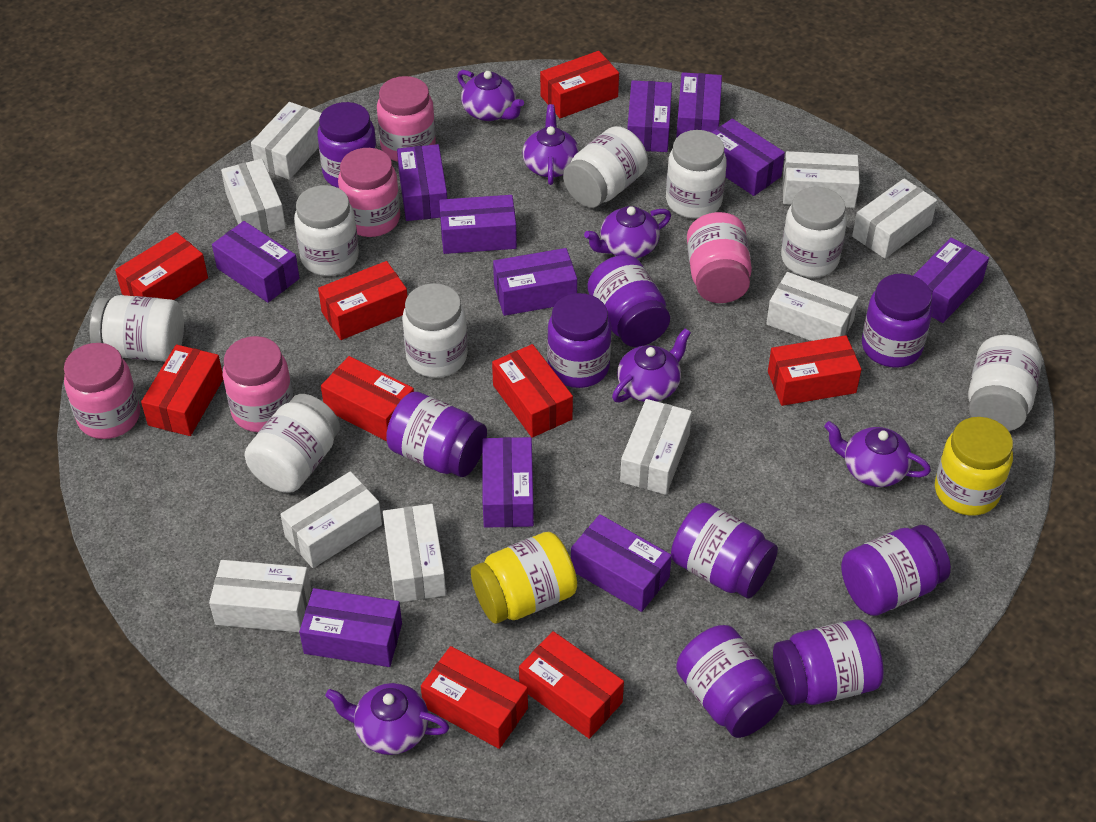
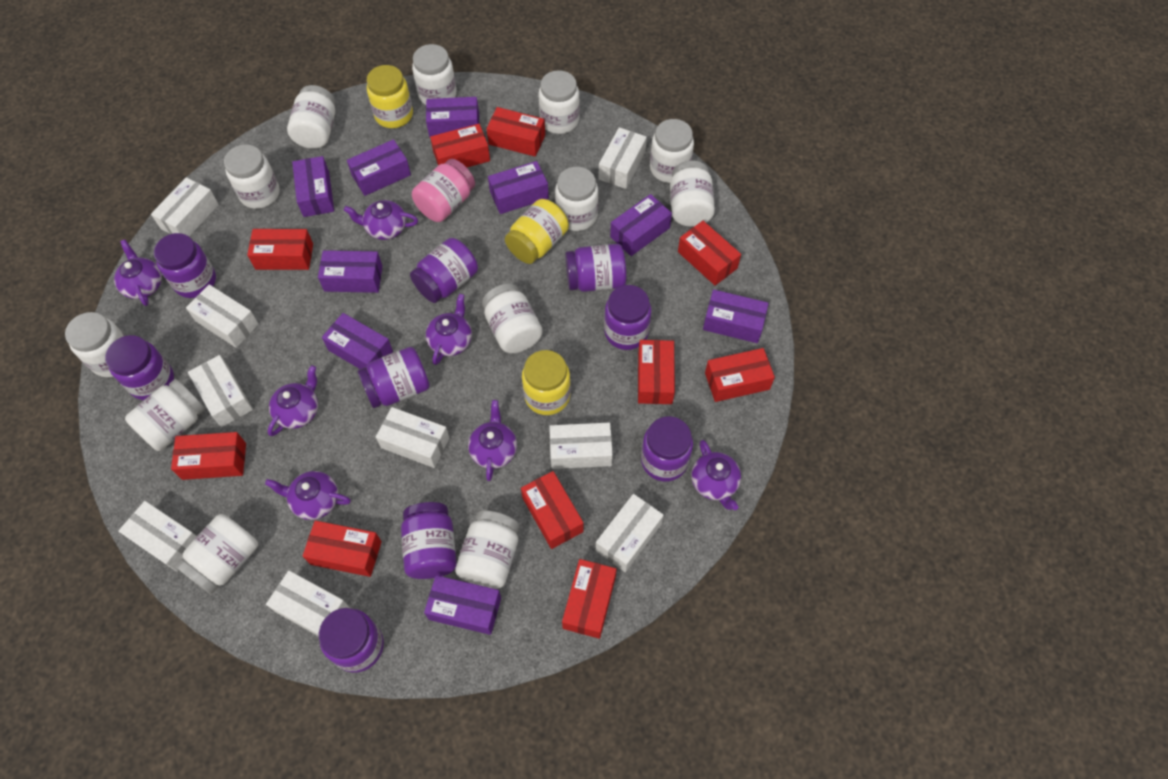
pink jar: 5 -> 1
purple box: 11 -> 9
purple teapot: 6 -> 7
red box: 9 -> 10
white jar: 8 -> 12
yellow jar: 2 -> 3

